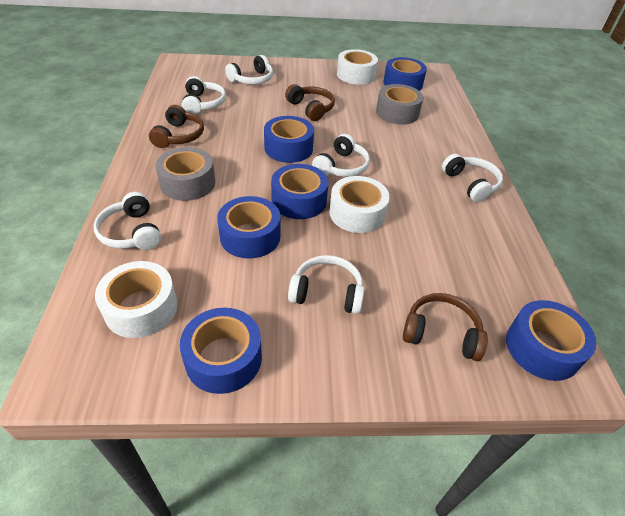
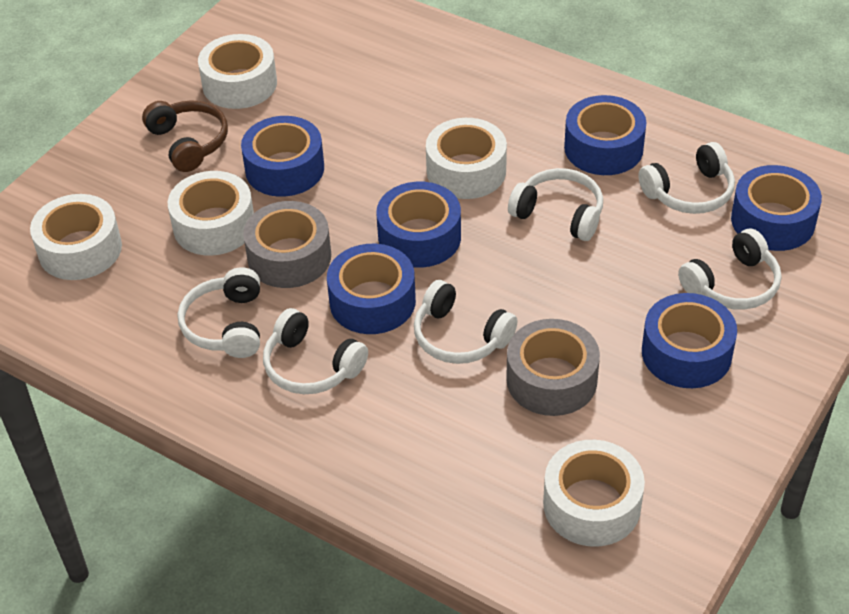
brown headphones: 3 -> 1
white tape: 3 -> 5

